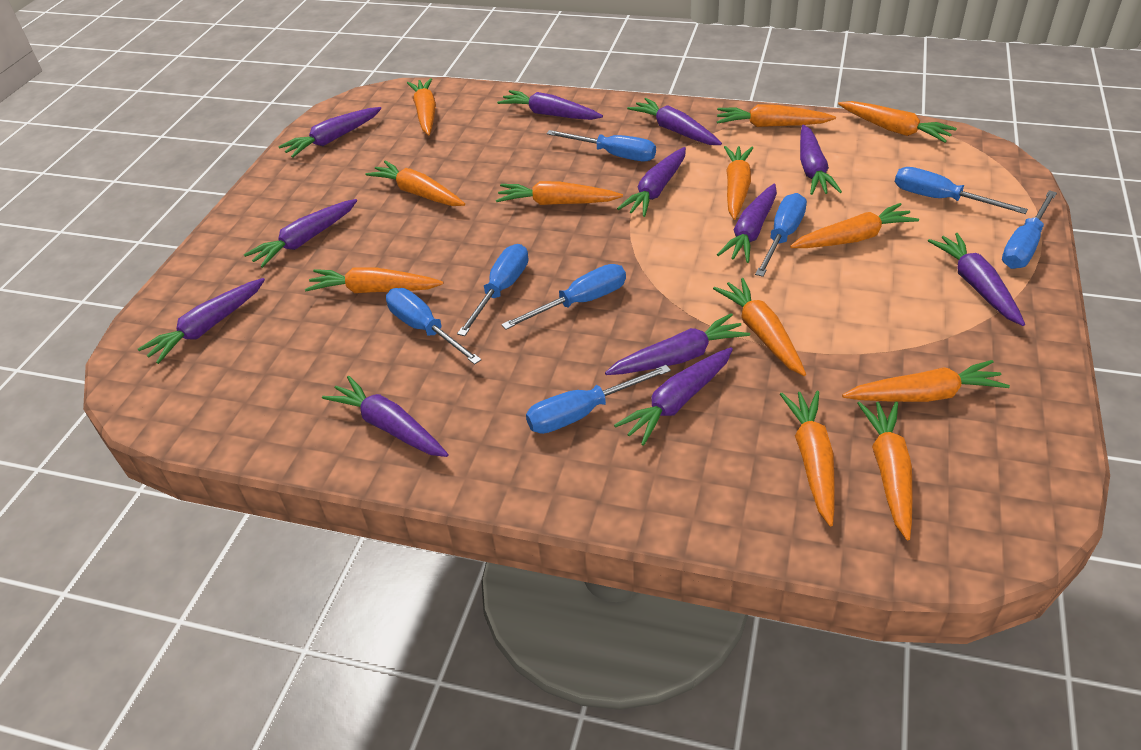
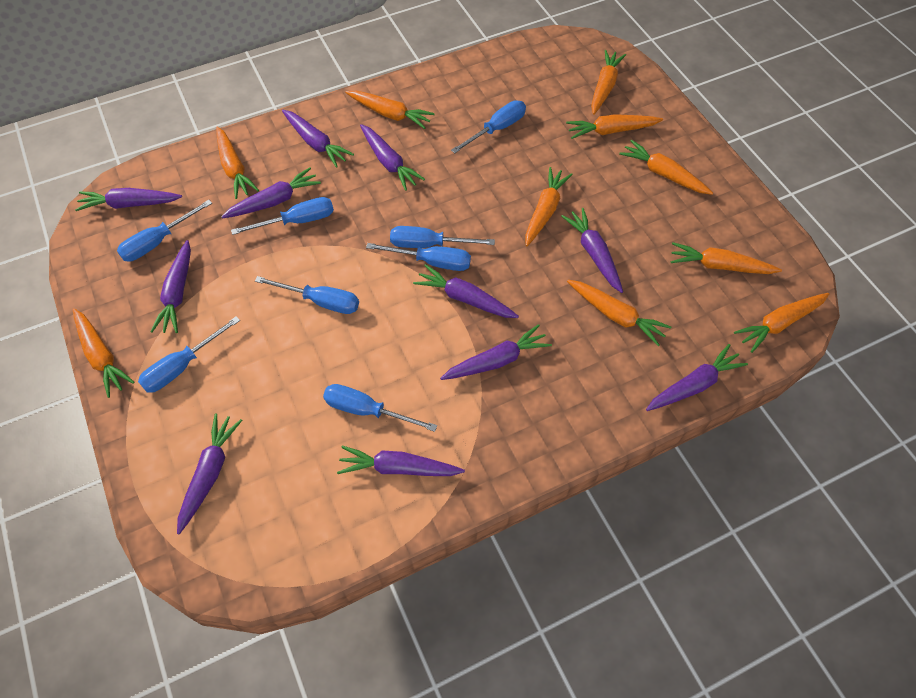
orange carrot: 12 -> 10
purple carrot: 12 -> 11

